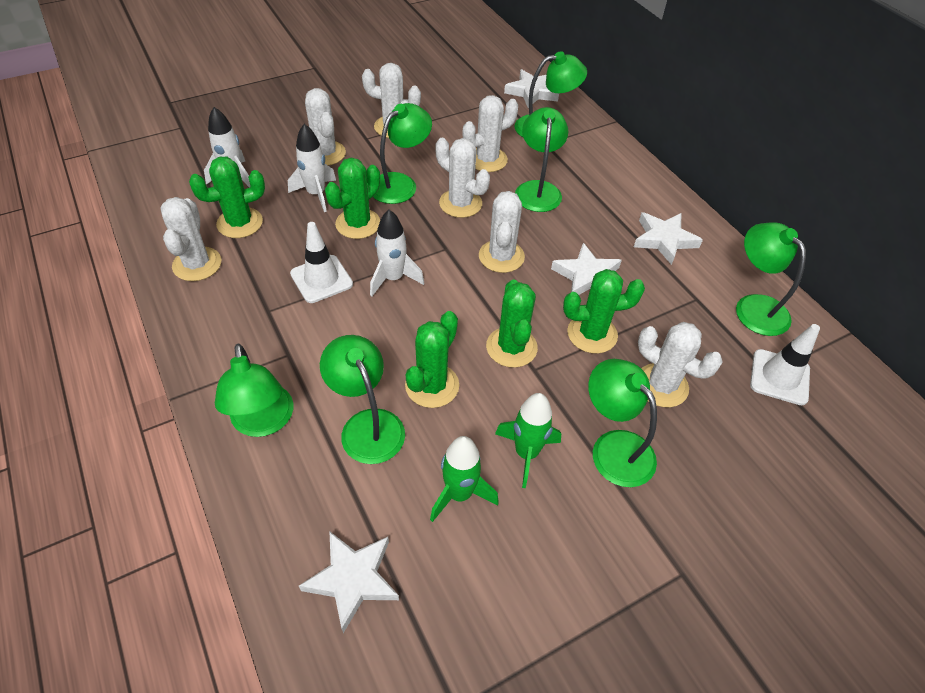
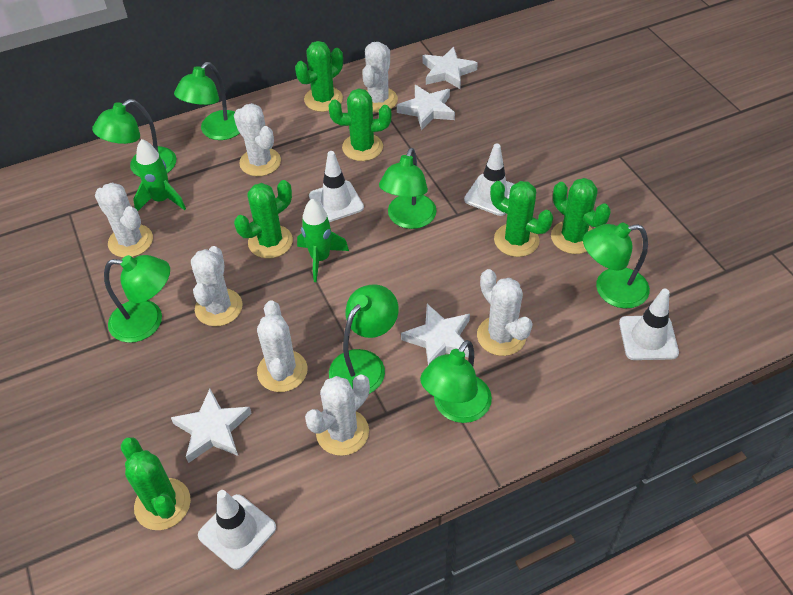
green cactus: 5 -> 6
white rocket: 3 -> 0
white traffic cone: 2 -> 4

